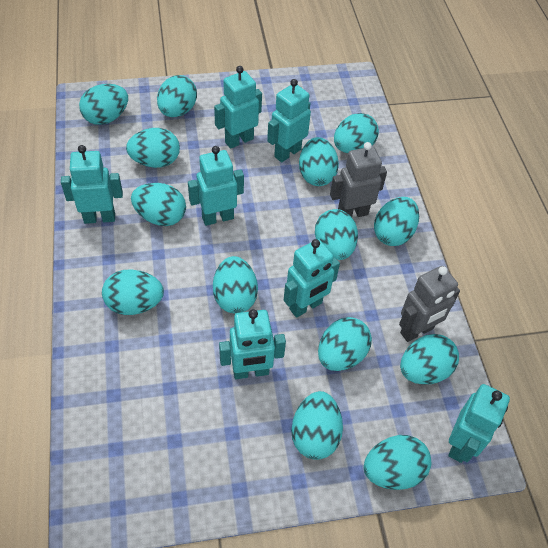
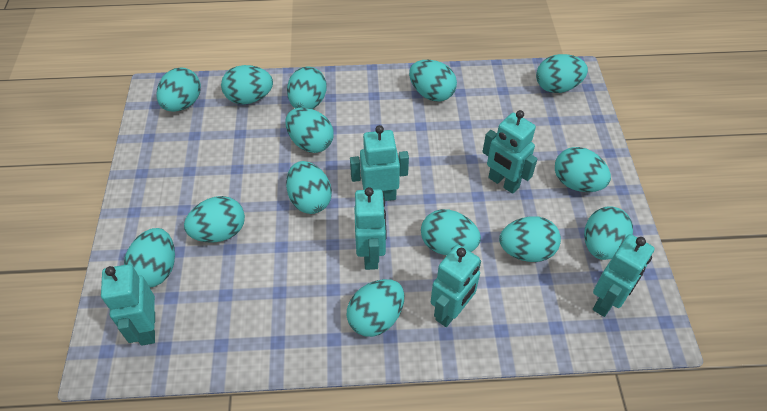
grey robot: 2 -> 0
turquoise robot: 7 -> 6

